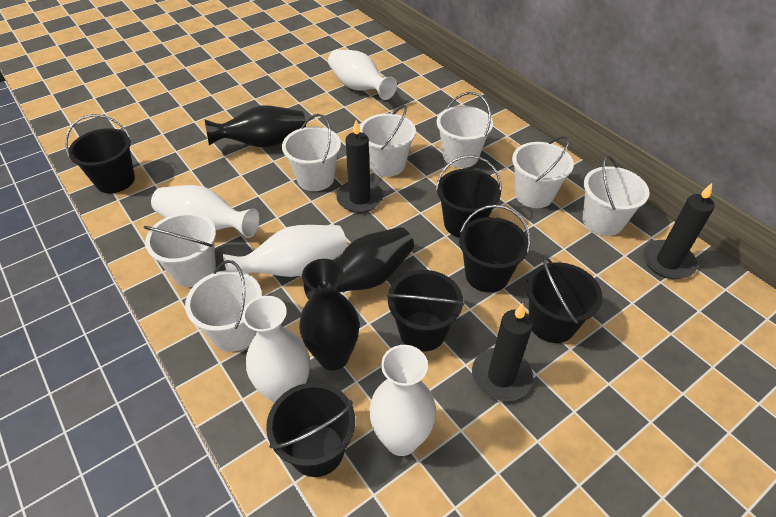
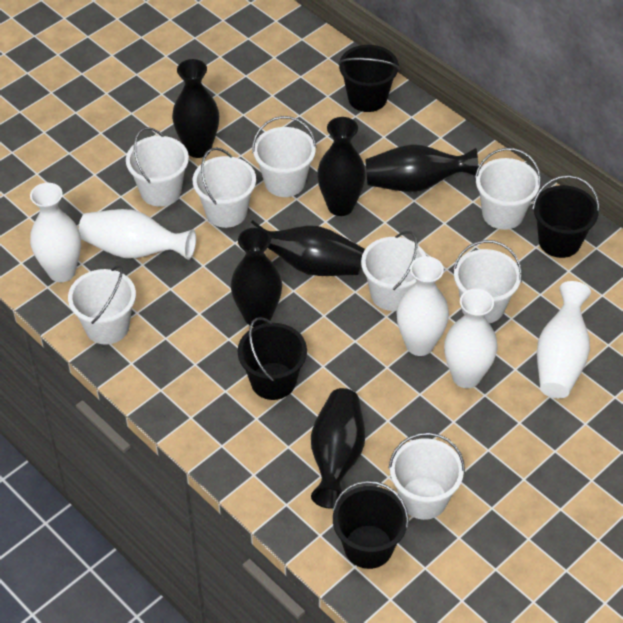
black bucket: 6 -> 4
black candle: 3 -> 0
black vase: 3 -> 6
white bucket: 7 -> 8

